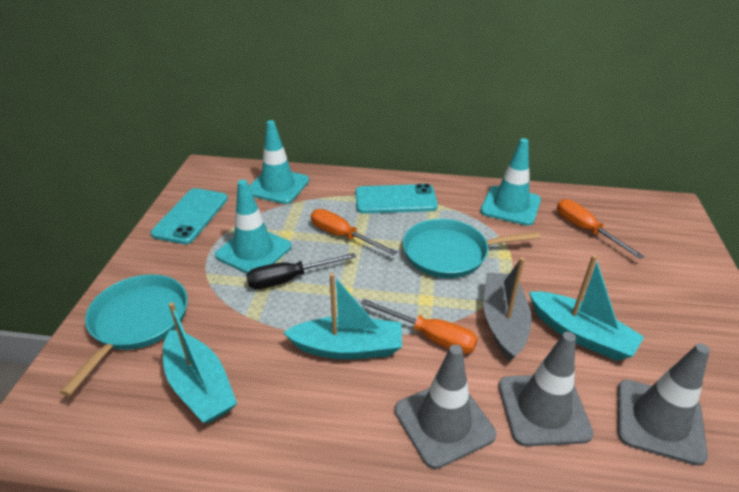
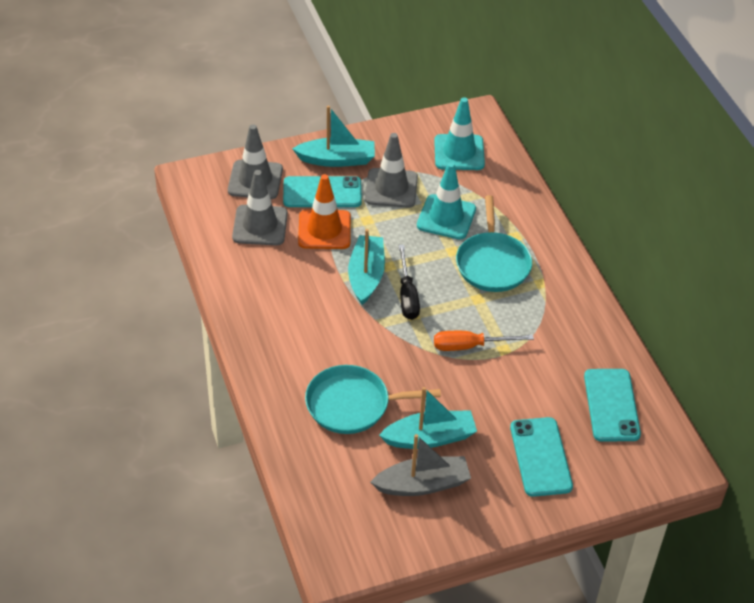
orange screwdriver: 3 -> 1
orange traffic cone: 0 -> 1
turquoise phone: 2 -> 3
turquoise traffic cone: 3 -> 2

